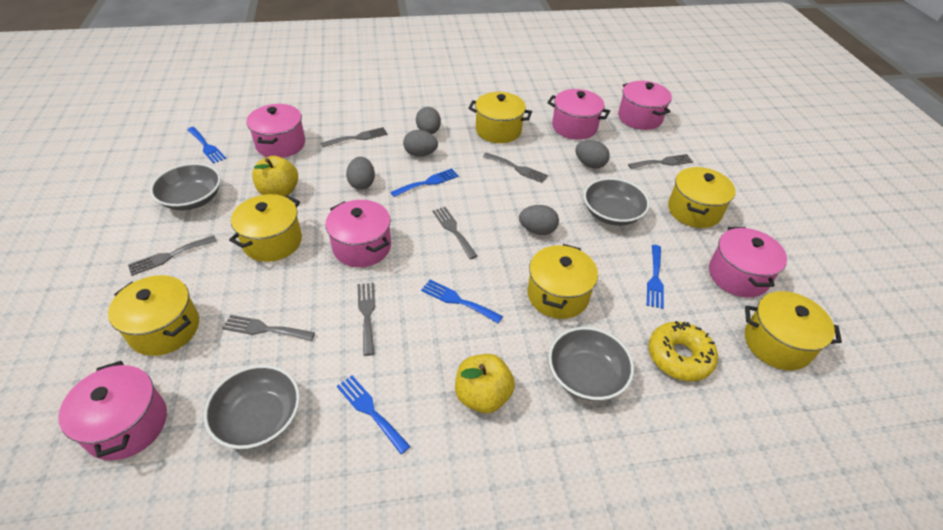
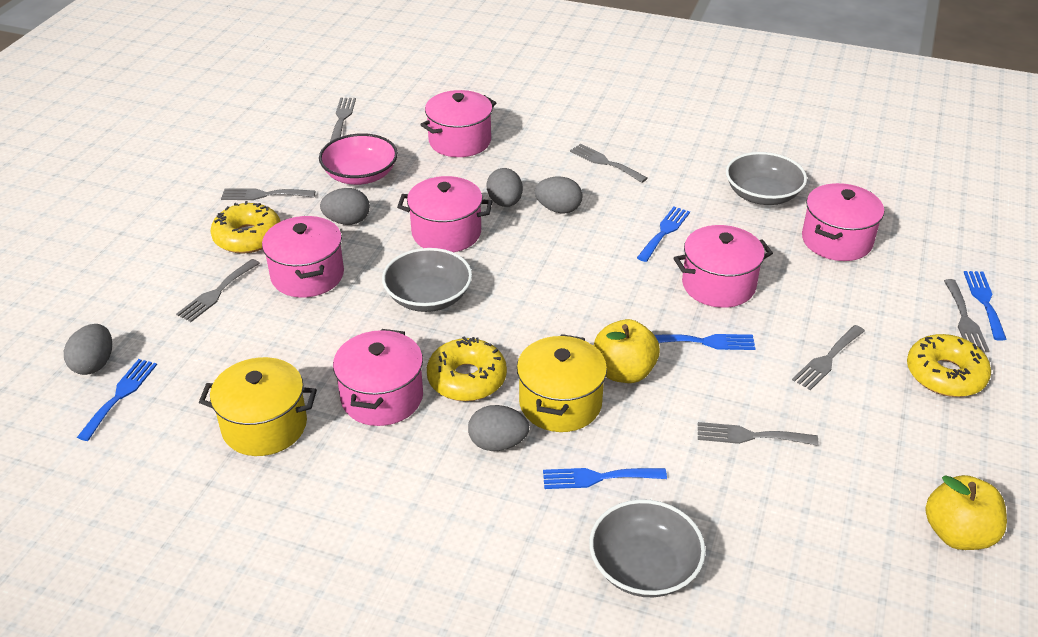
grey bowl: 4 -> 3
pink bowl: 0 -> 1
yellow donut: 1 -> 3
yellow pot: 6 -> 2

